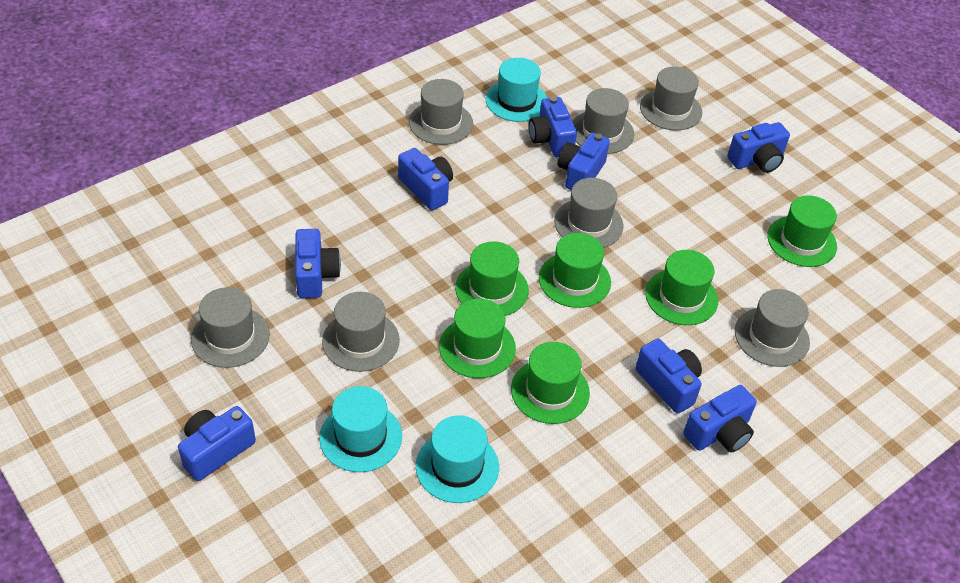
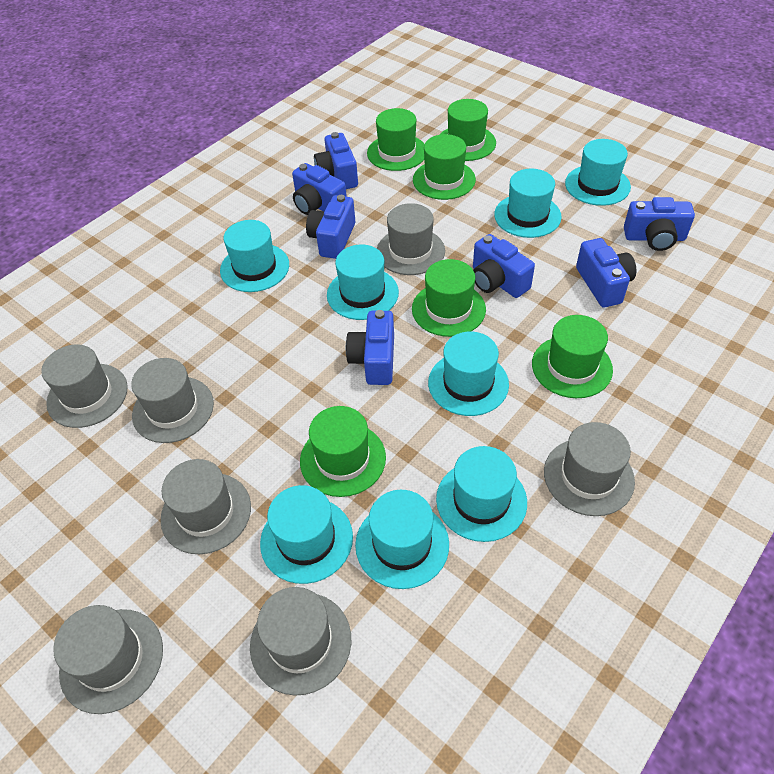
blue camera: 8 -> 7
turquoise hat: 3 -> 8

